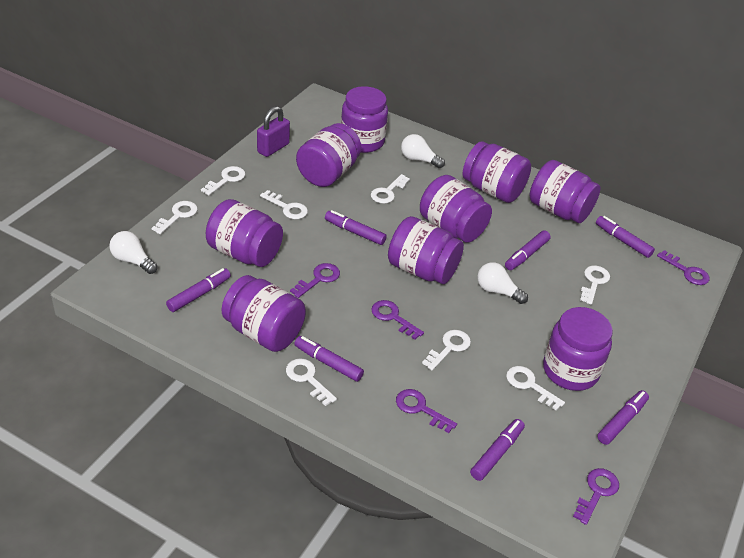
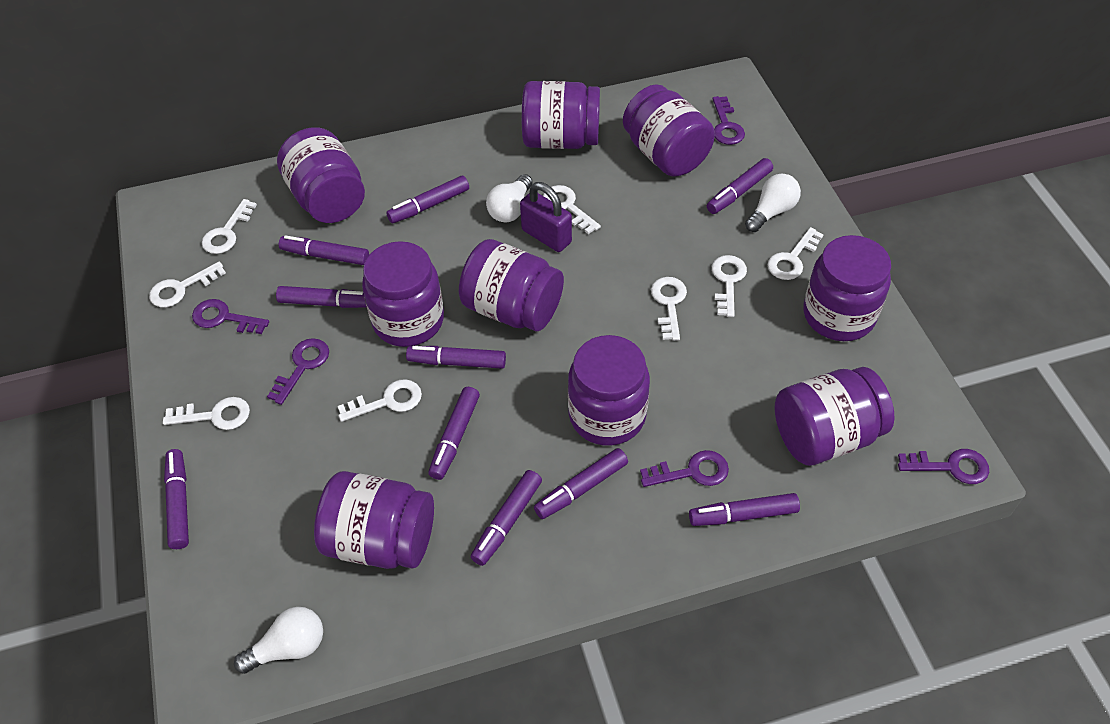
purple marker: 7 -> 10

